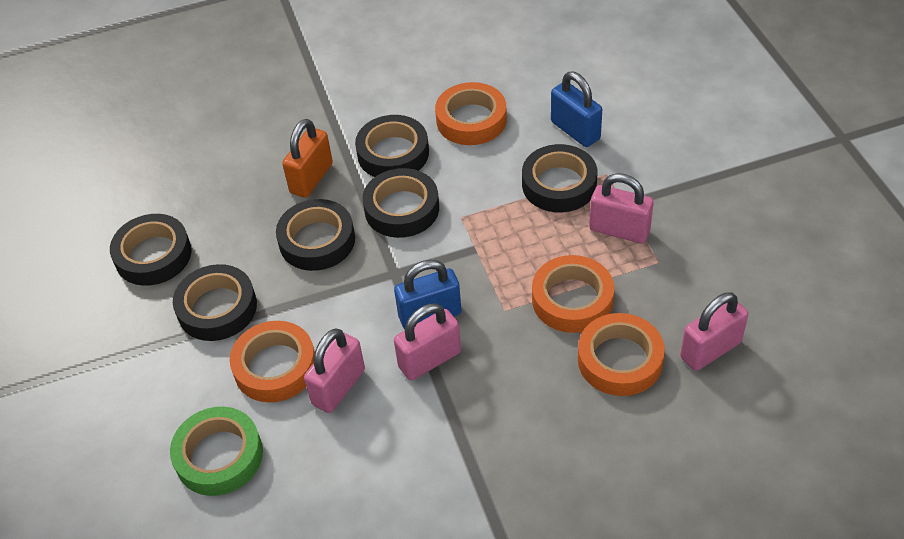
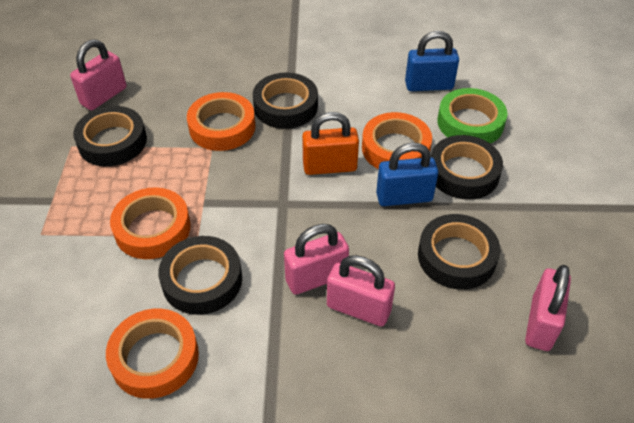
black tape: 6 -> 5

